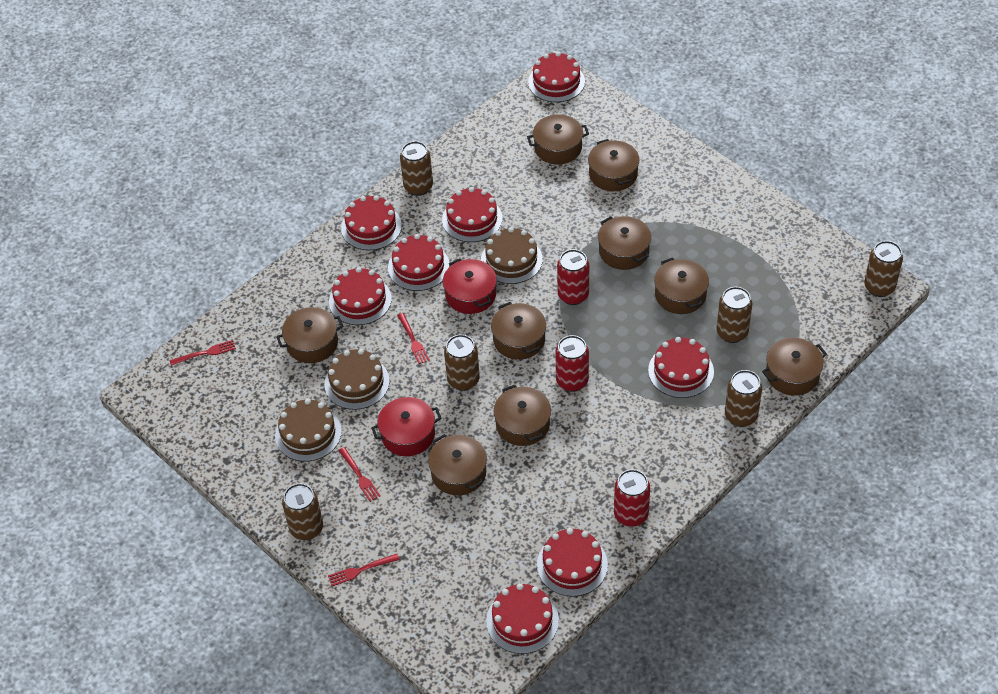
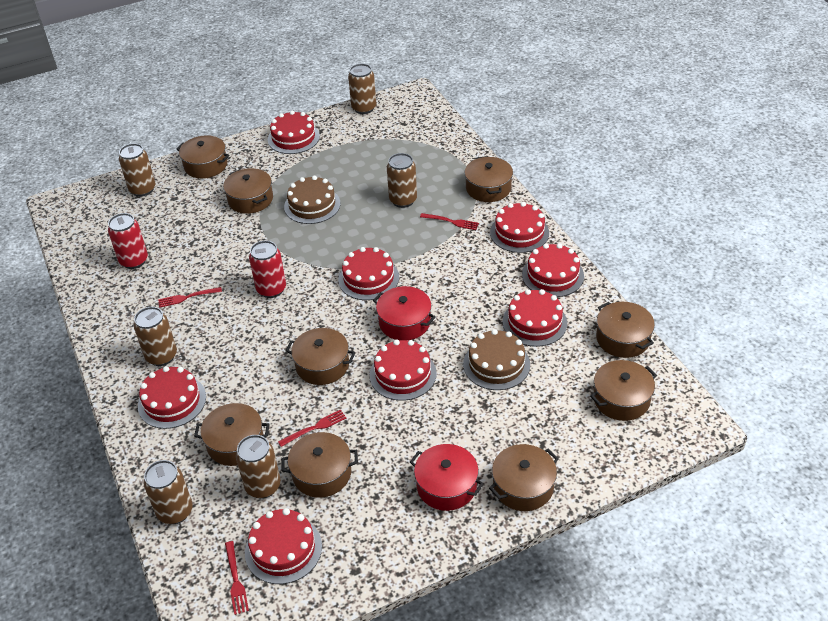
brown cake: 3 -> 2
red can: 3 -> 2

